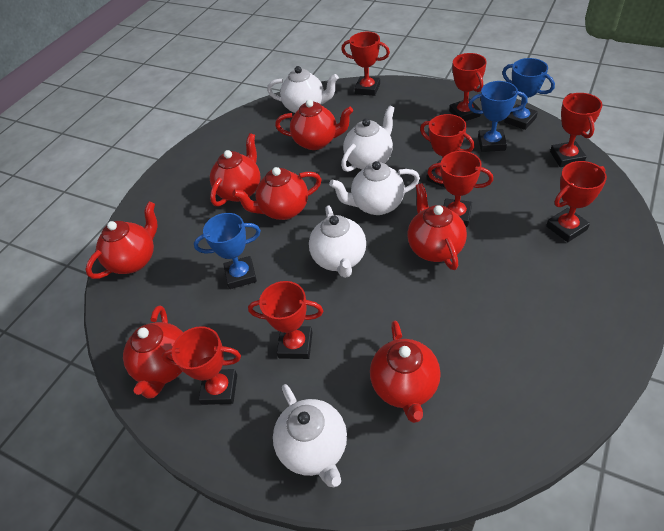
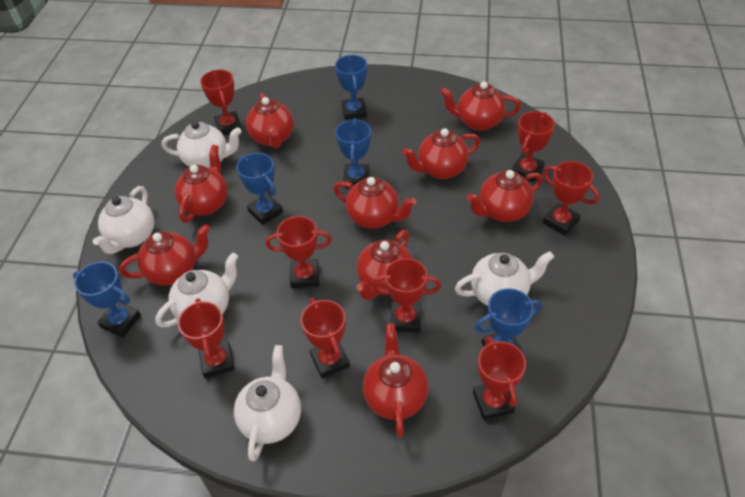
blue trophy: 3 -> 5
red teapot: 7 -> 9

